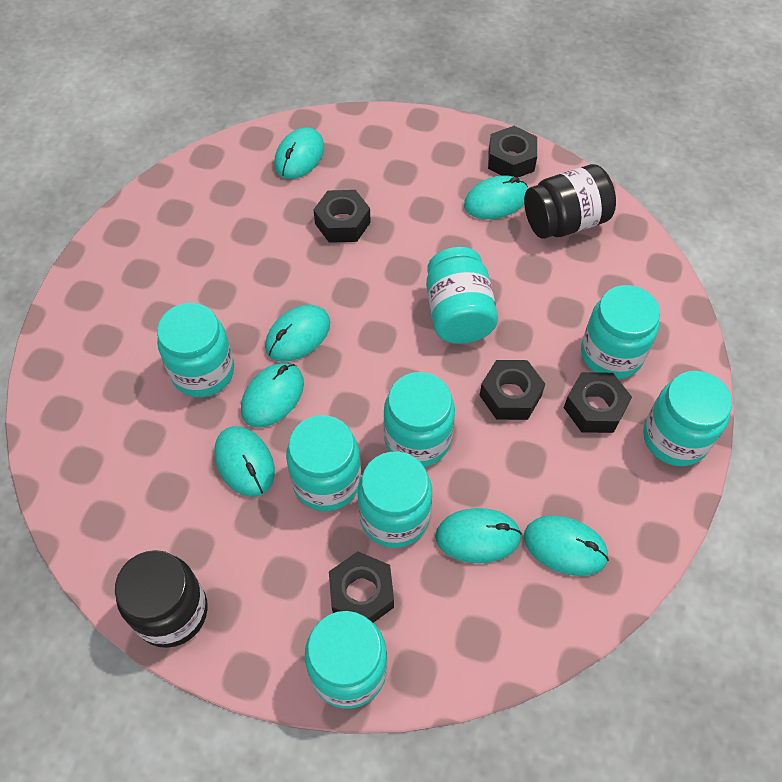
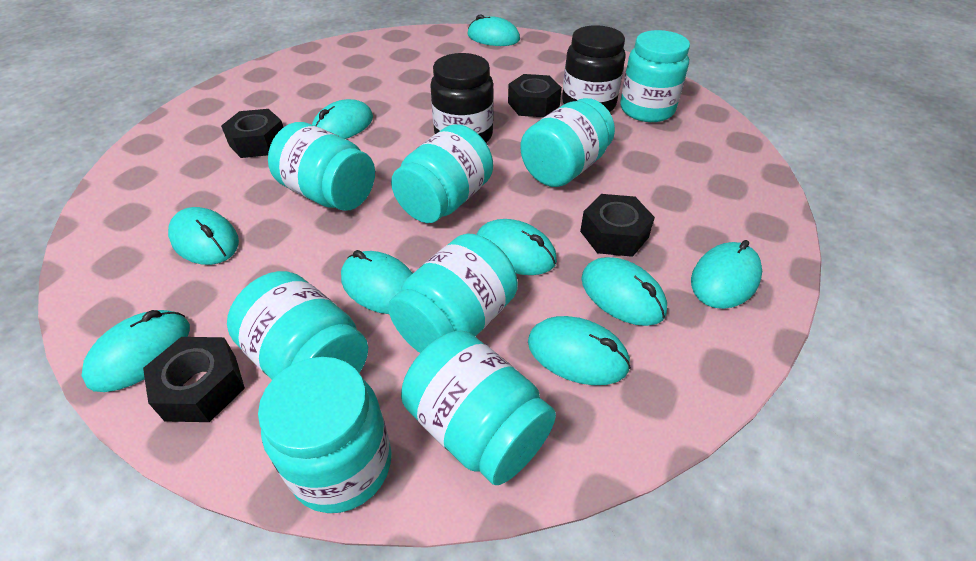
black nut: 5 -> 4
turquoise mouse: 7 -> 9

